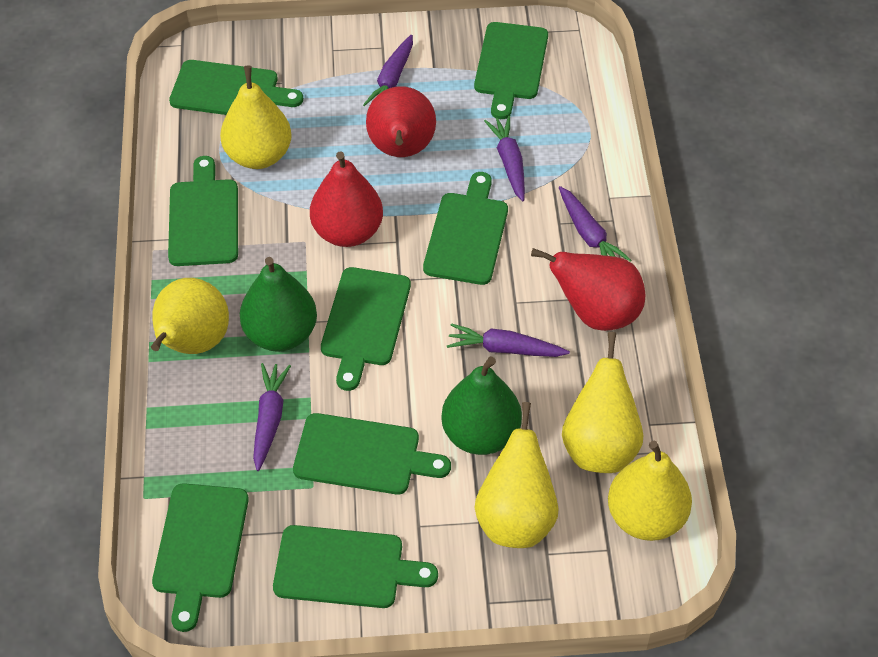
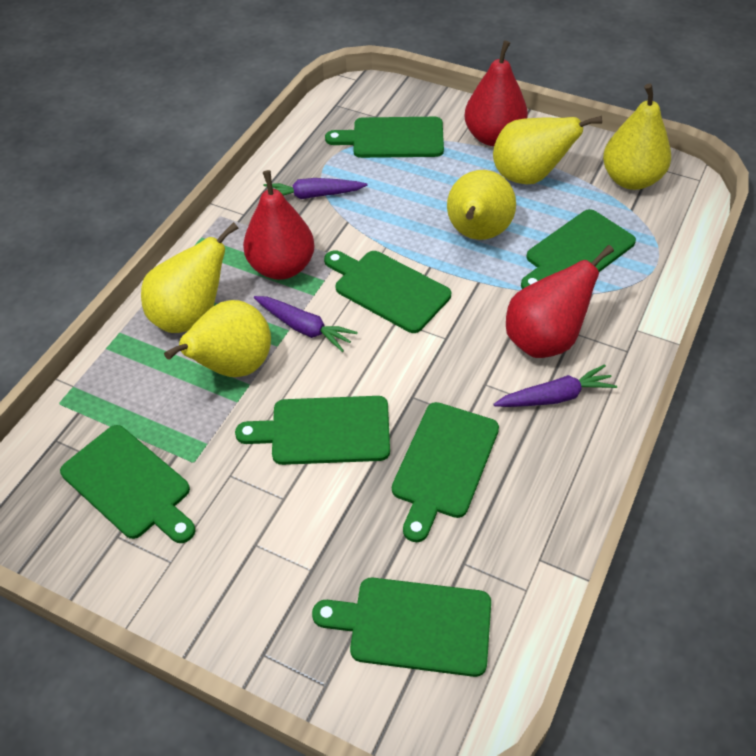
green cutting board: 8 -> 7
green pear: 2 -> 0
purple carrot: 5 -> 3

